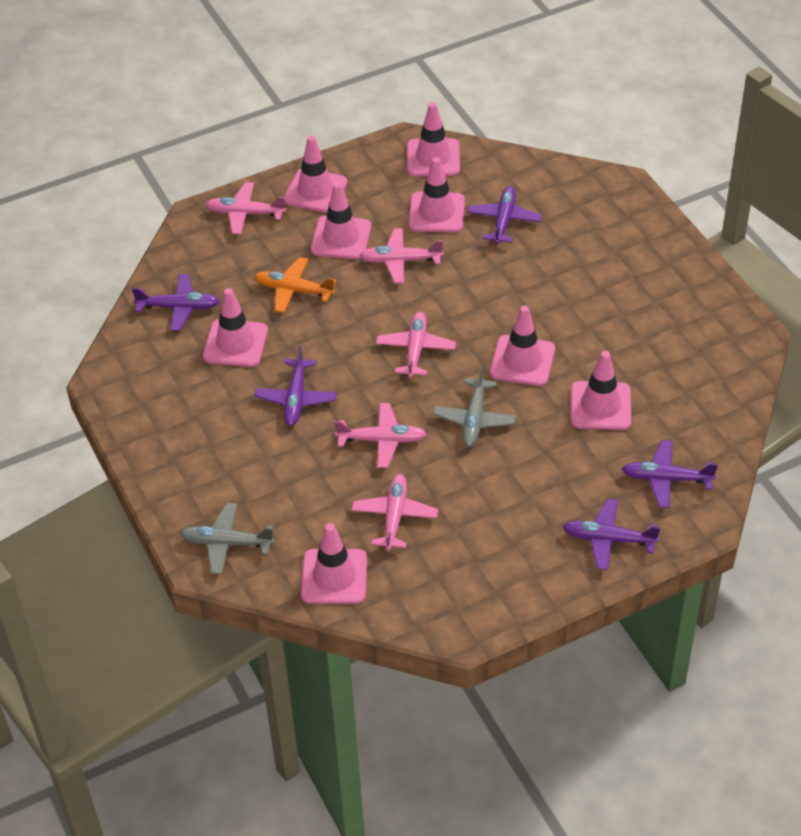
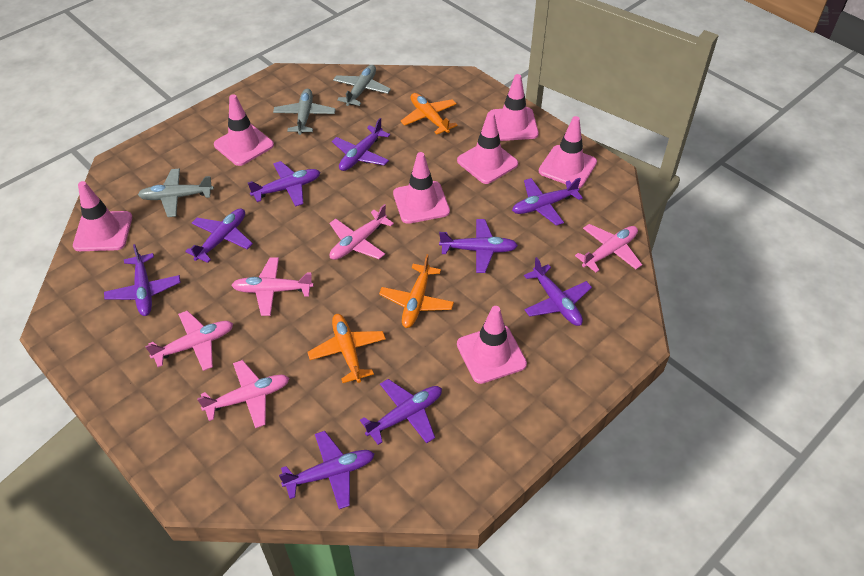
grey plane: 2 -> 3
orange plane: 1 -> 3
pink traffic cone: 8 -> 7
purple plane: 5 -> 9

